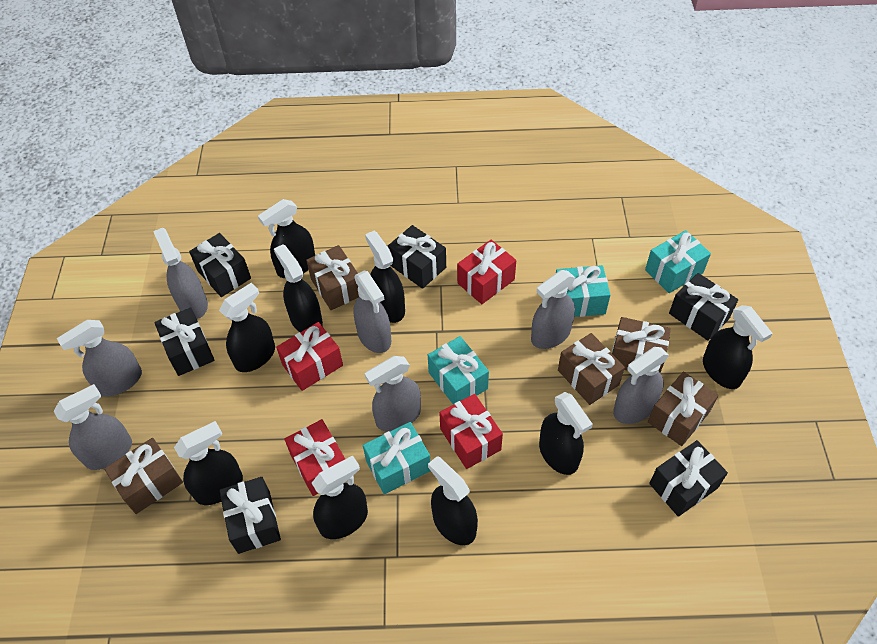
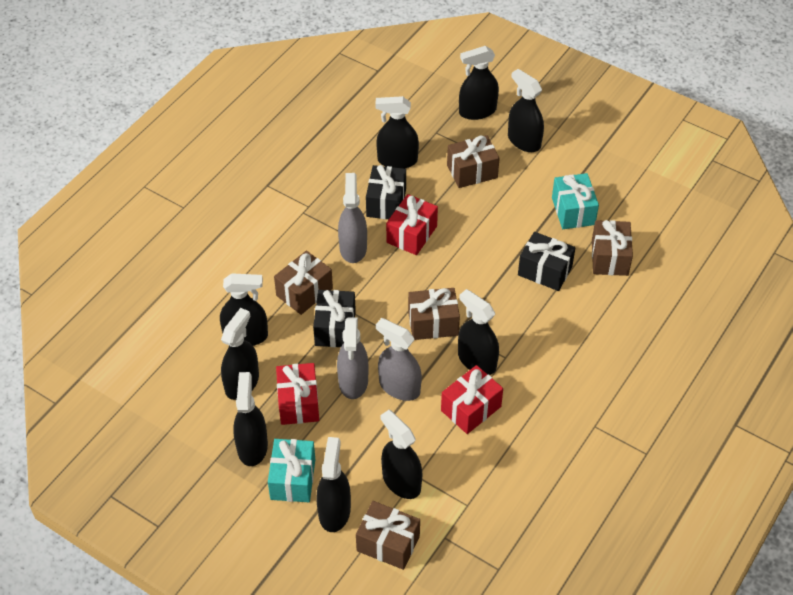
black gift: 6 -> 3
grey spray bottle: 7 -> 3
red gift: 4 -> 3
turquoise gift: 4 -> 2

